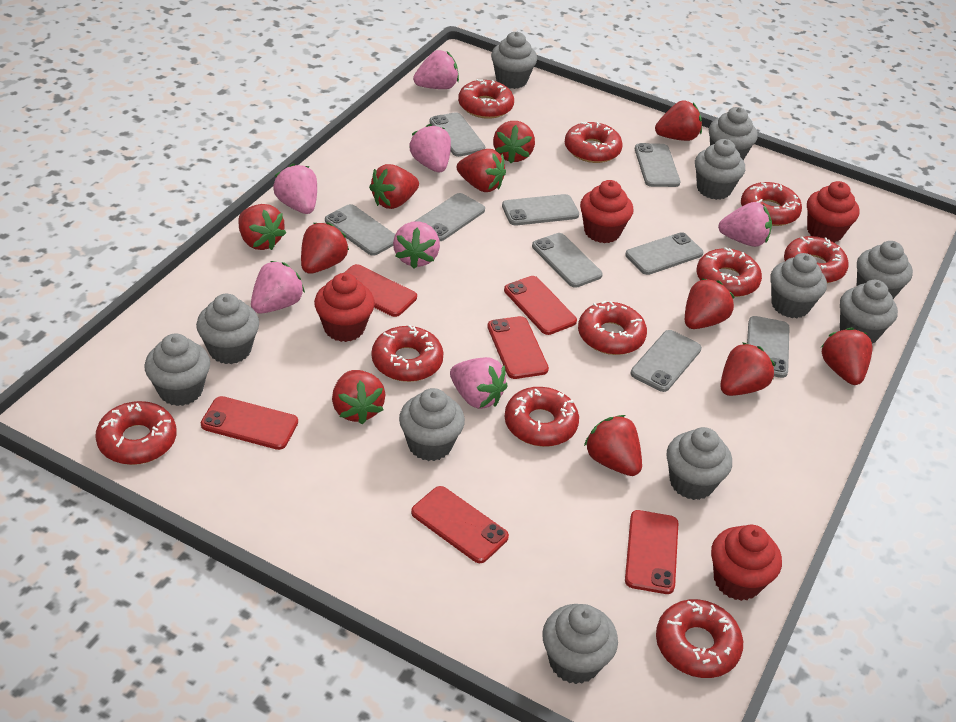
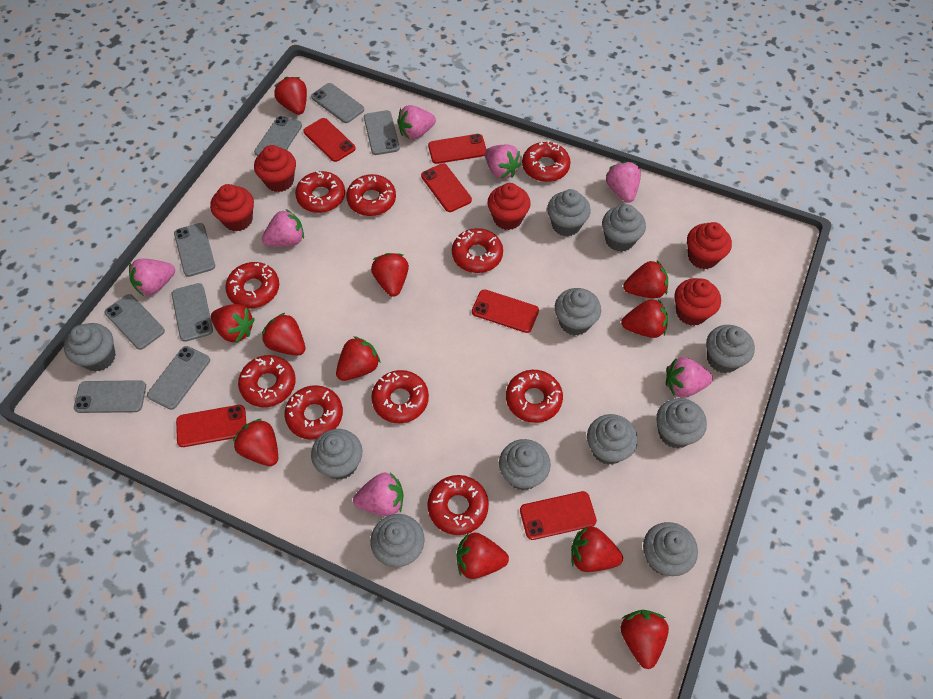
grey phone: 9 -> 8
red cupcake: 4 -> 5

